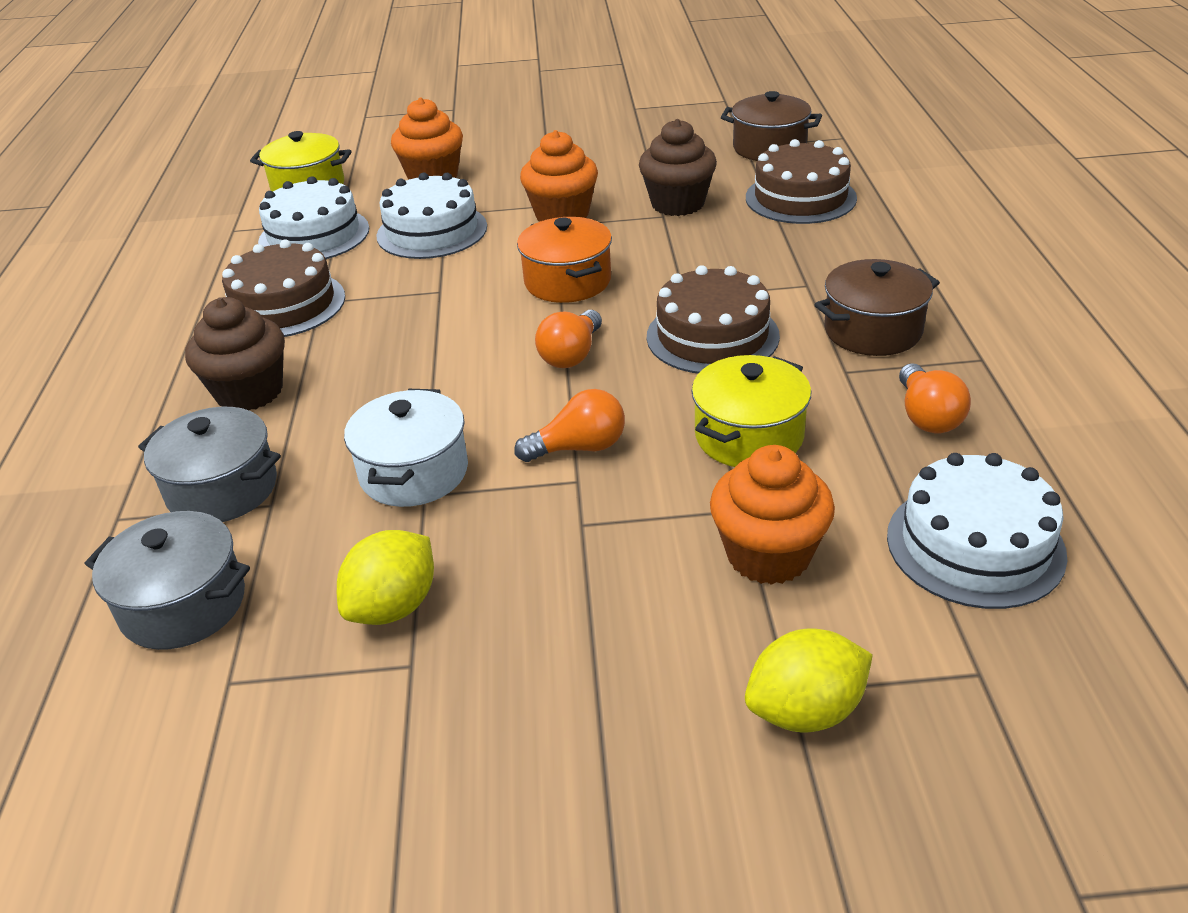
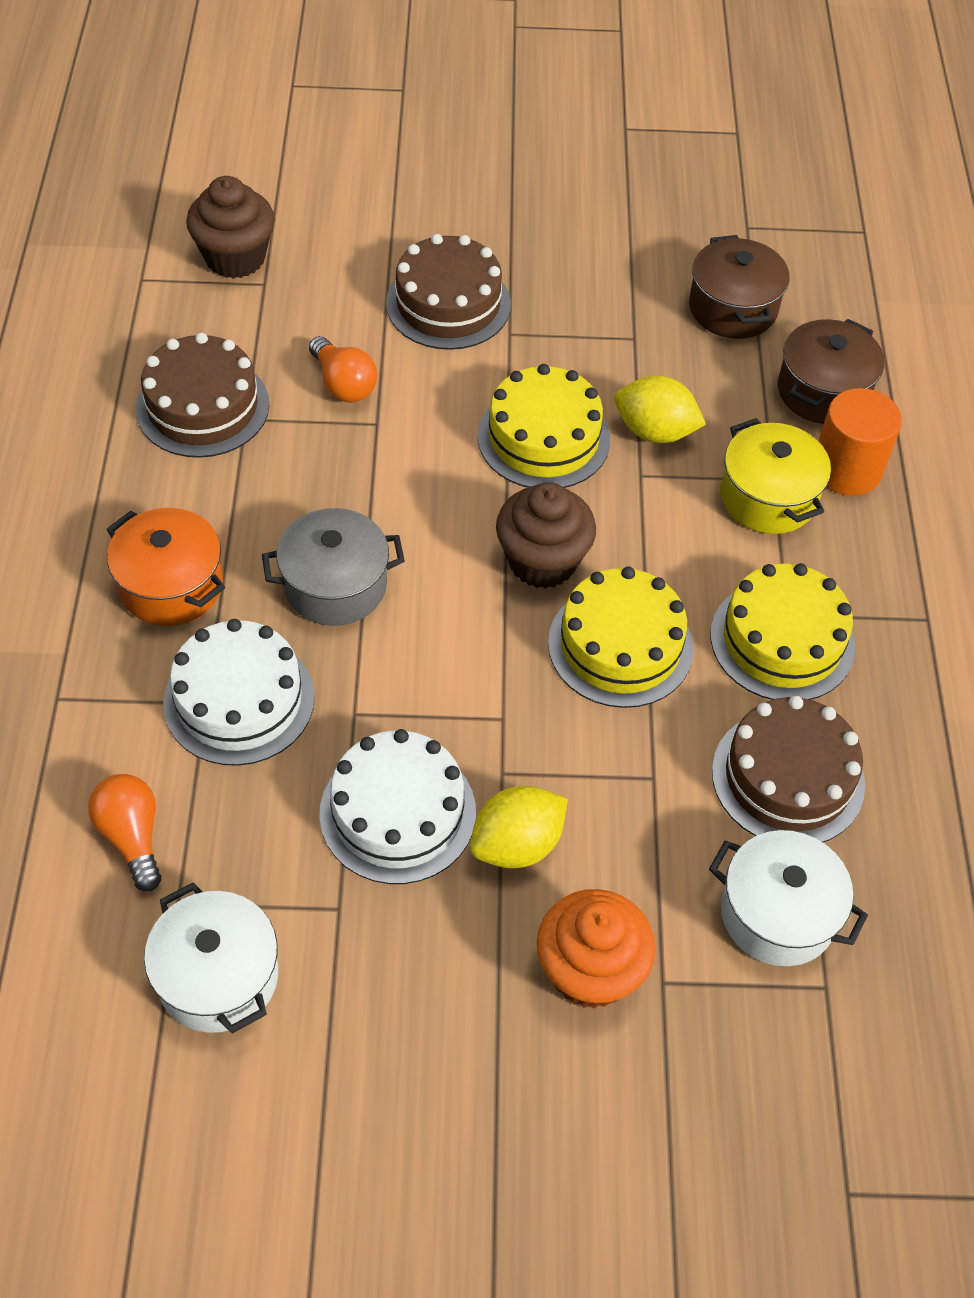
grey pot: 2 -> 1
orange cupcake: 3 -> 1
orange cylinder: 0 -> 1
orange light bulb: 3 -> 2
white cake: 3 -> 2
white pot: 1 -> 2
yellow cake: 0 -> 3
yellow pot: 2 -> 1

